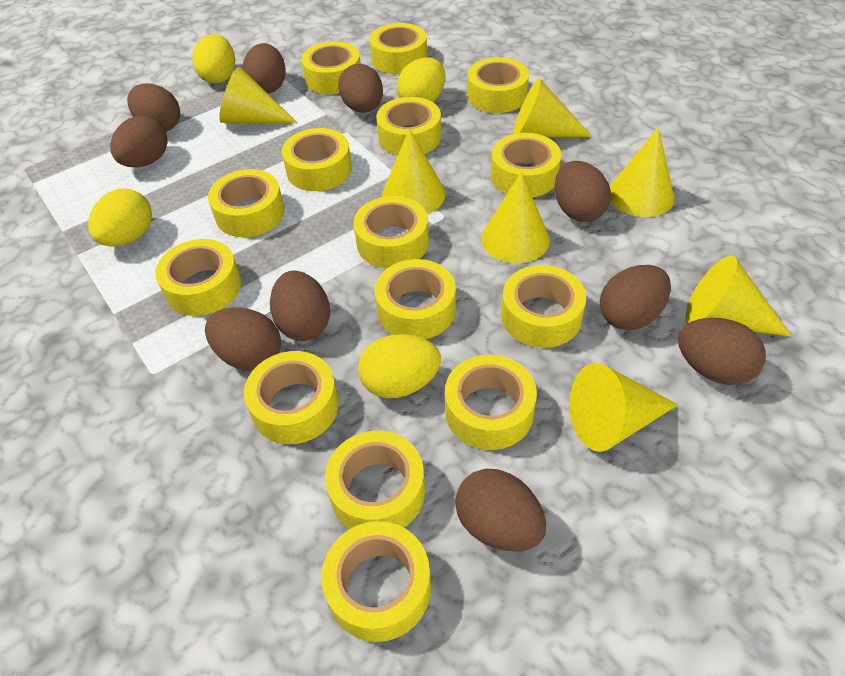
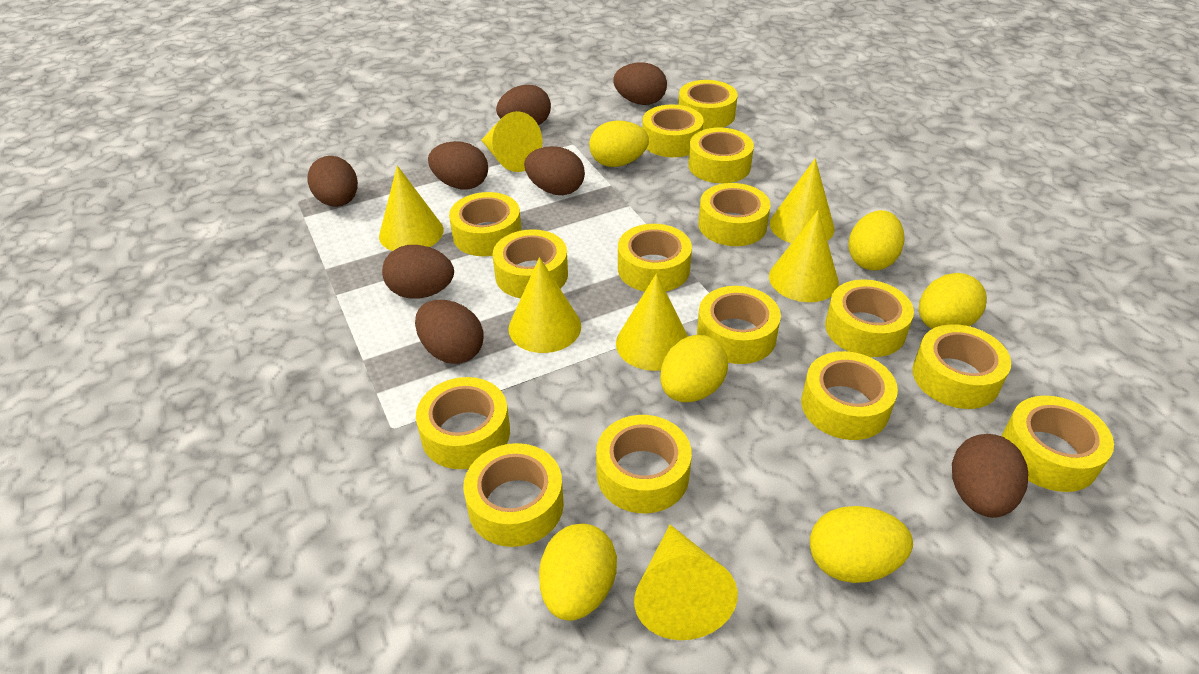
brown egg: 10 -> 8
yellow egg: 4 -> 6

